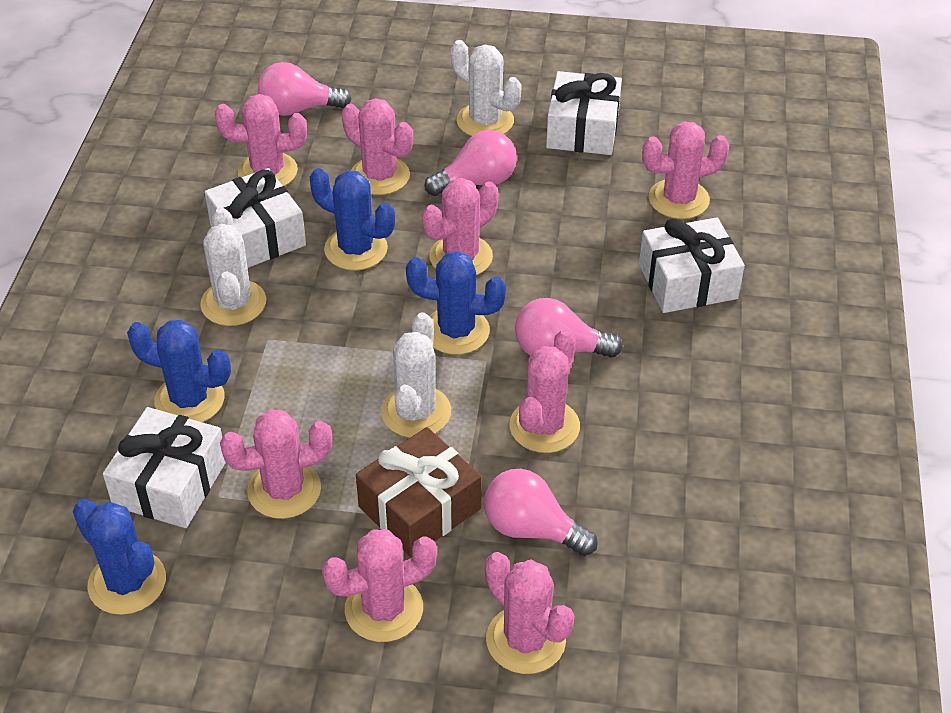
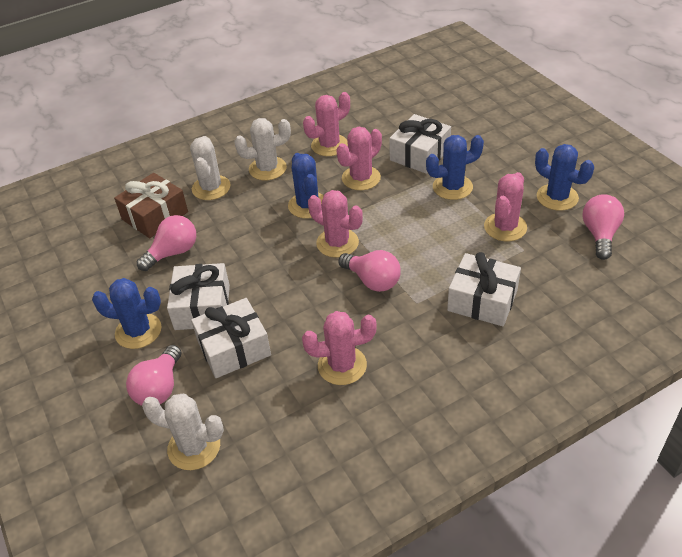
pink cactus: 8 -> 5

